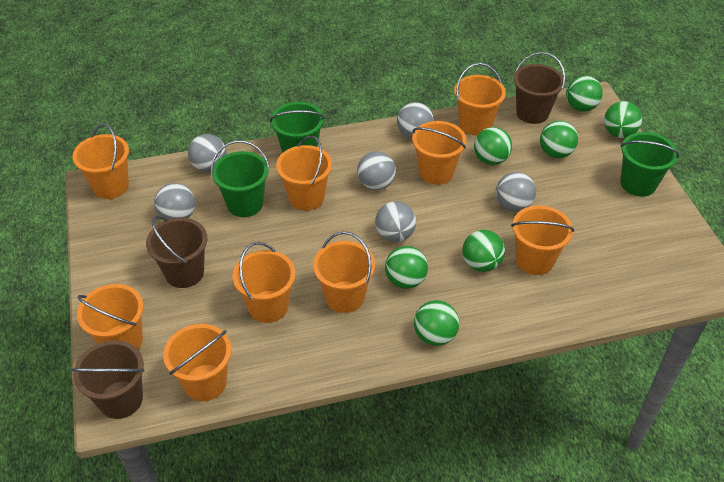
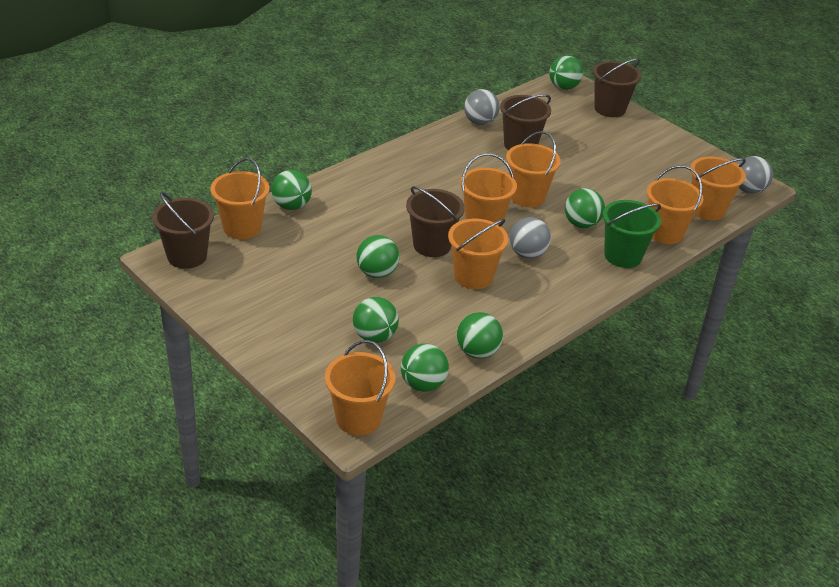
brown bucket: 3 -> 4
green bucket: 3 -> 1
grey ball: 6 -> 3
orange bucket: 9 -> 7

